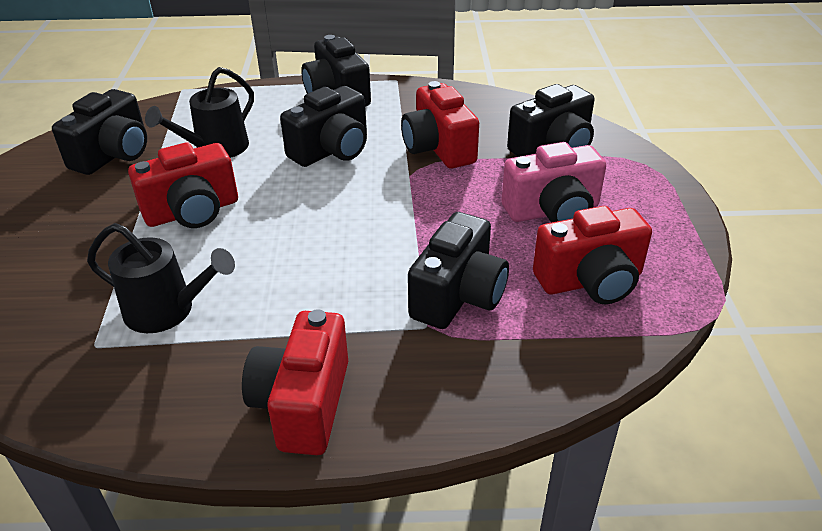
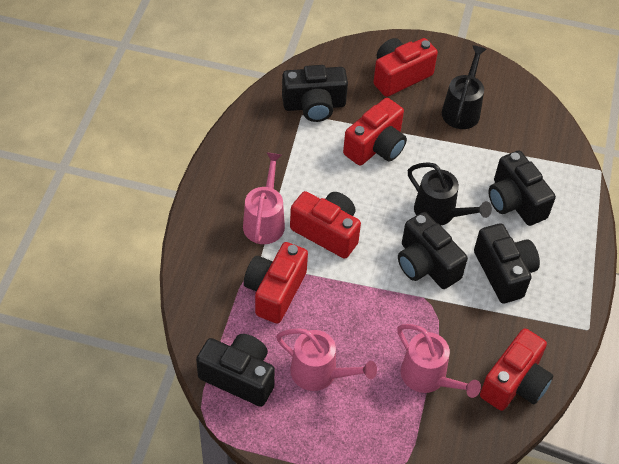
pink camera: 1 -> 0
pink watering can: 0 -> 3
red camera: 4 -> 5

